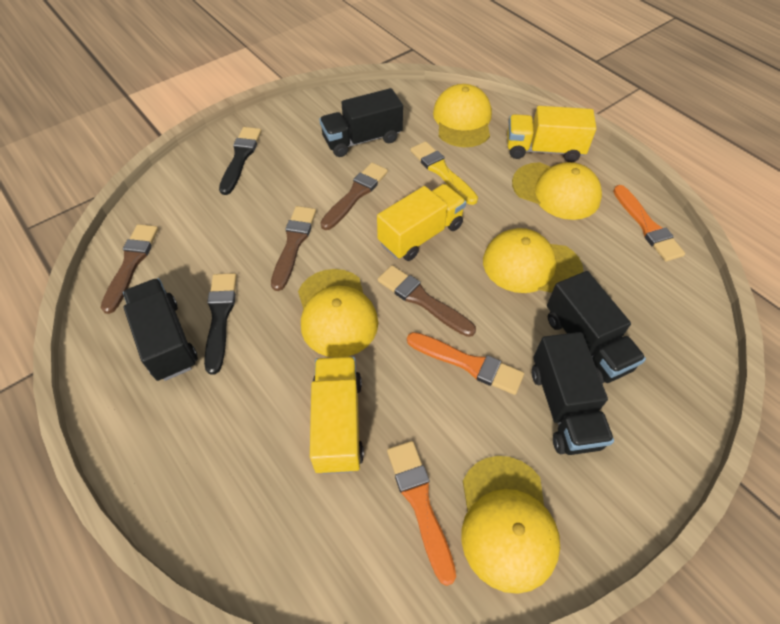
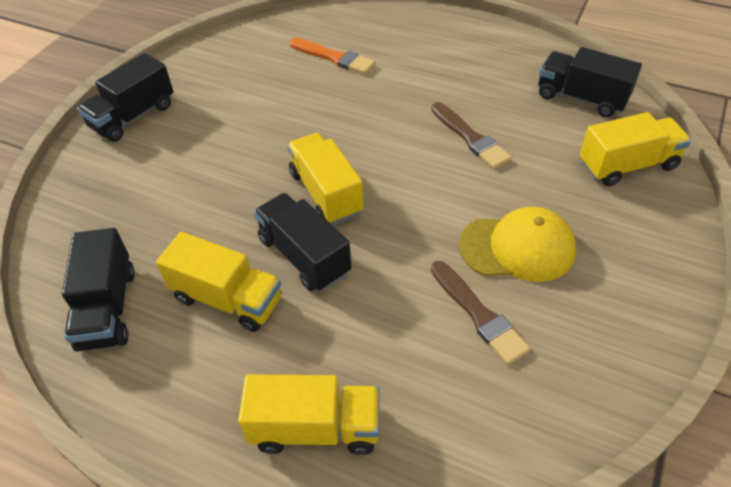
black brush: 2 -> 0
brown brush: 4 -> 2
orange brush: 3 -> 1
yellow brush: 1 -> 0
yellow cap: 5 -> 1
yellow truck: 3 -> 4

